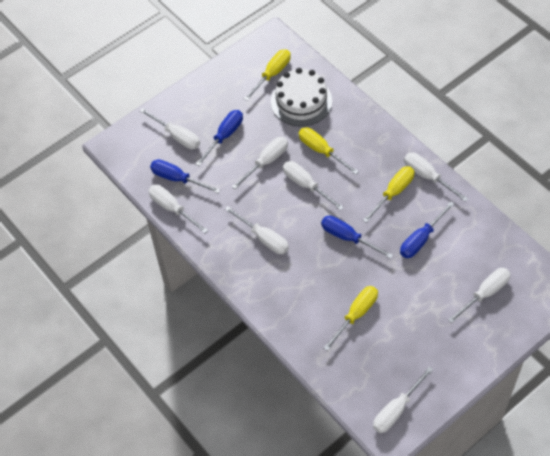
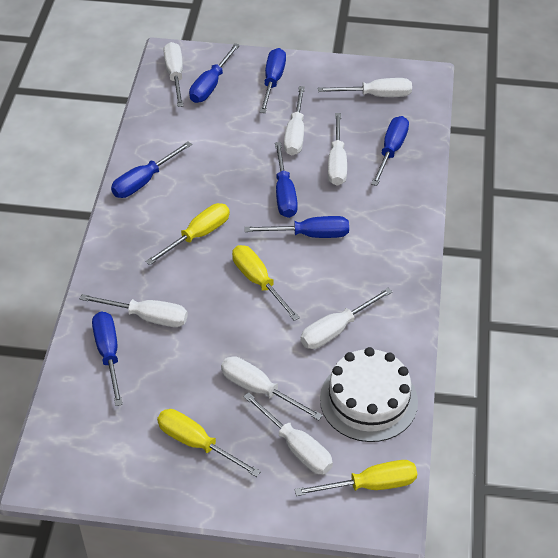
blue screwdriver: 4 -> 7

